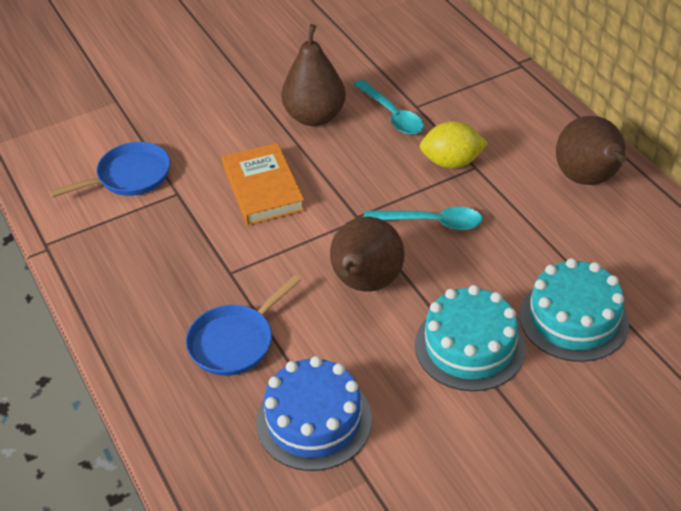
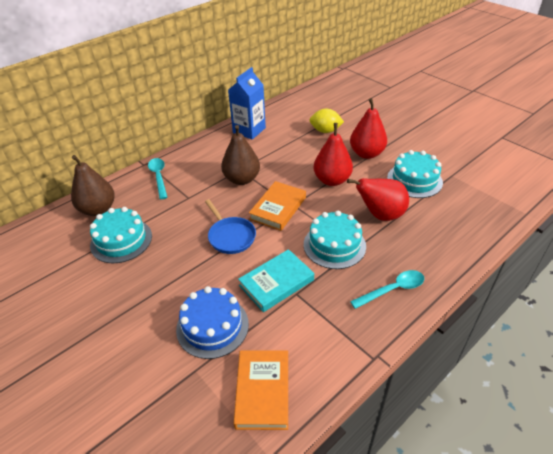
blue carton: 0 -> 1
blue pan: 2 -> 1
brown pear: 3 -> 2
orange book: 1 -> 2
red pear: 0 -> 3
turquoise book: 0 -> 1
turquoise cake: 2 -> 3

